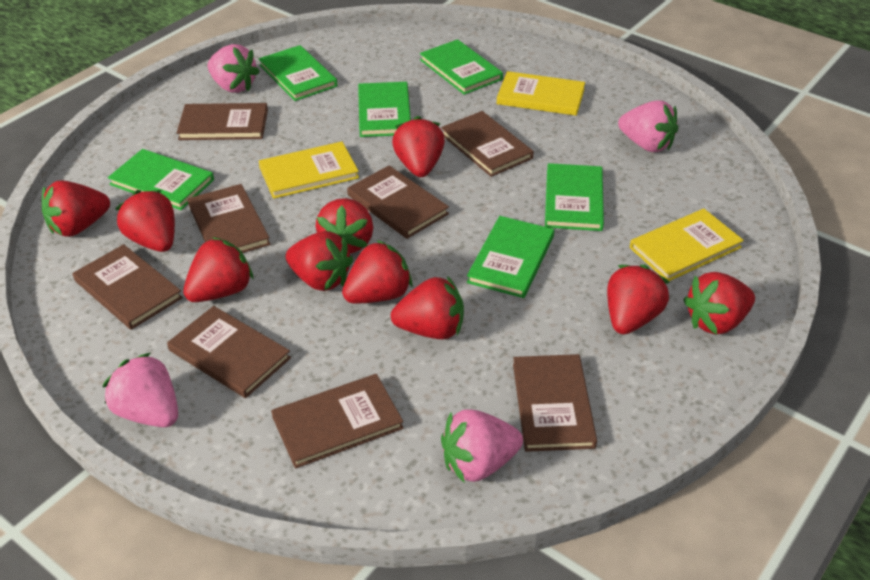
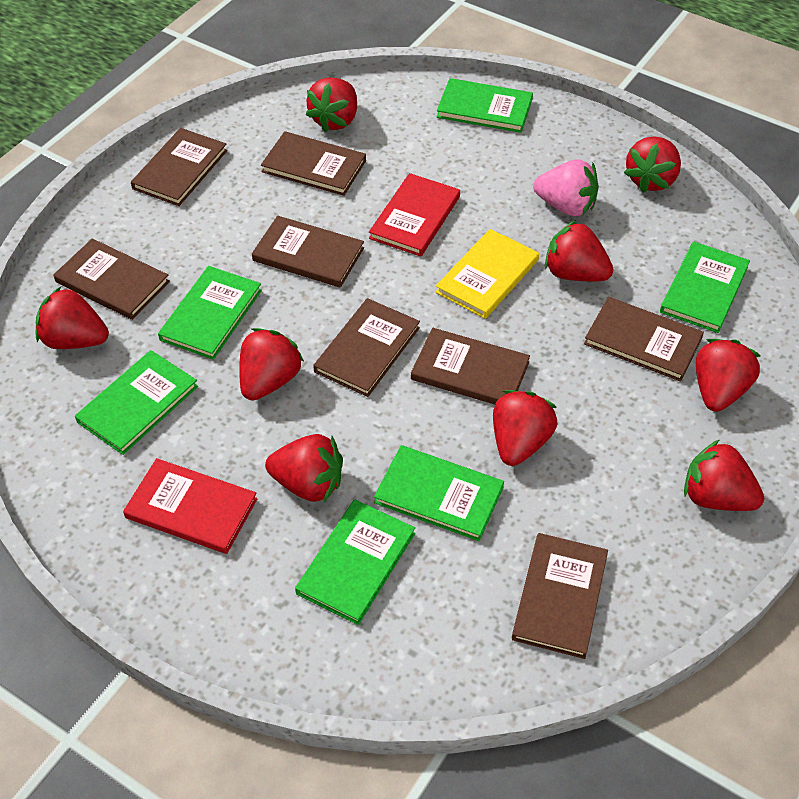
pink strawberry: 4 -> 1
red book: 0 -> 2
red strawberry: 10 -> 9
yellow book: 3 -> 1

